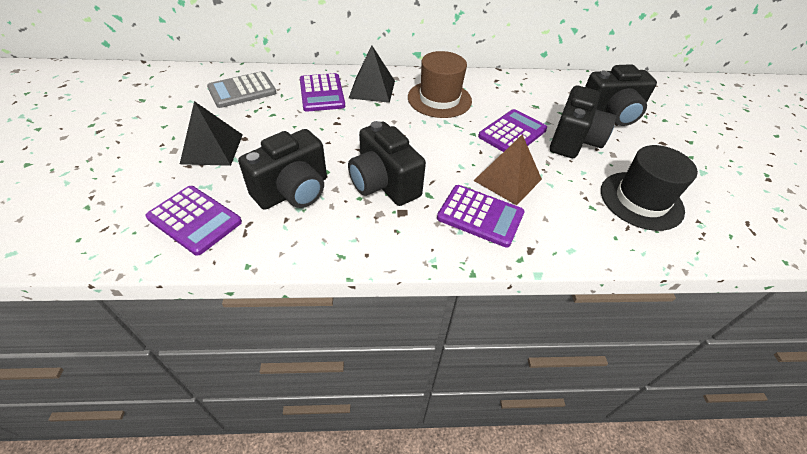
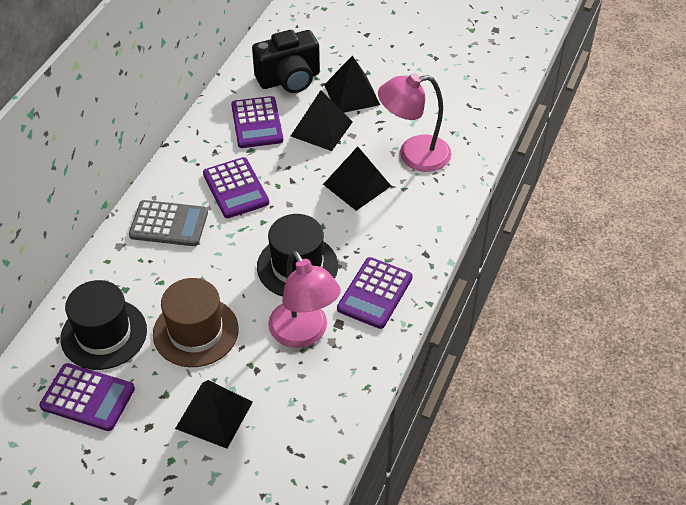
black camera: 4 -> 1
black hat: 1 -> 2
black pyramid: 2 -> 4
brown pyramid: 1 -> 0
pink lamp: 0 -> 2

